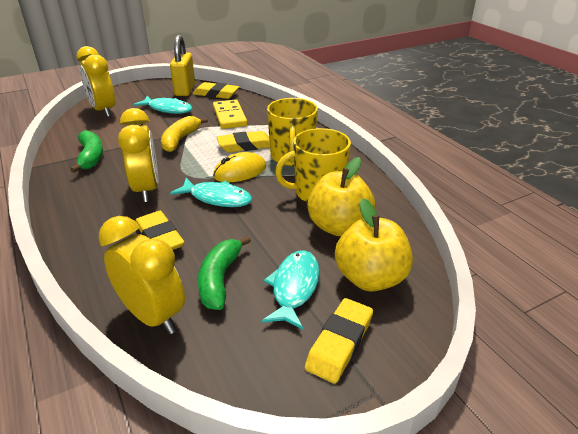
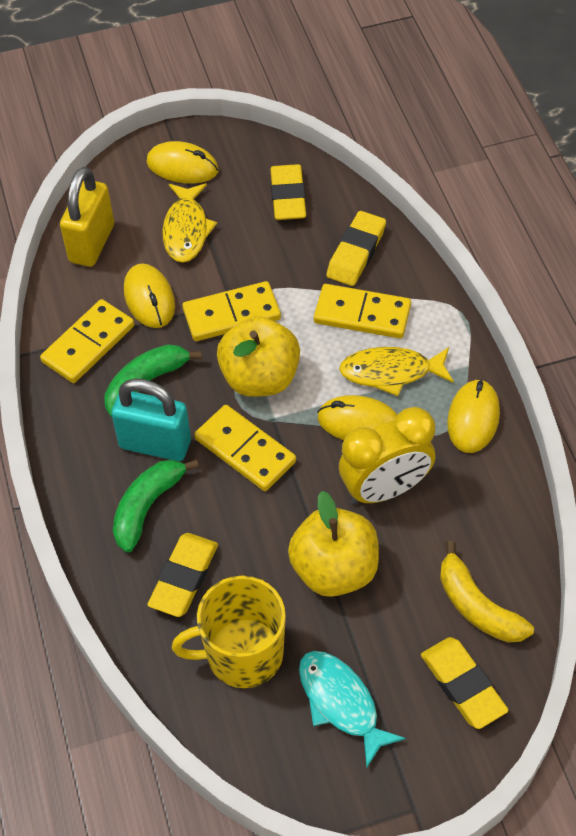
turquoise fish: 3 -> 1
turquoise padlock: 0 -> 1
yellow clock: 3 -> 1
yellow domino: 1 -> 4
yellow fish: 0 -> 2
yellow mouse: 1 -> 4
yellow mug: 2 -> 1

